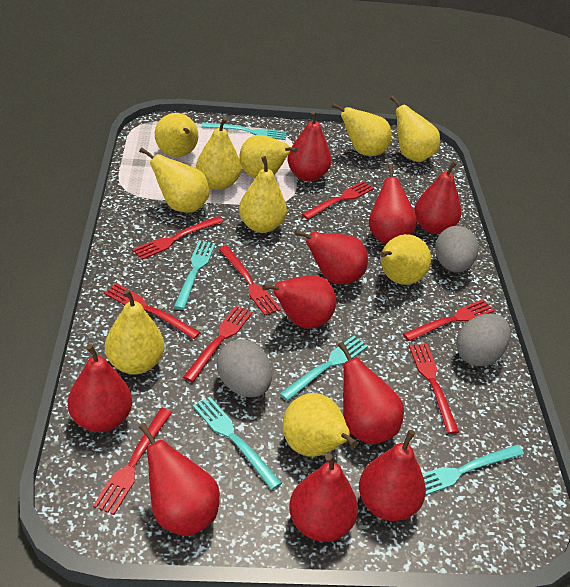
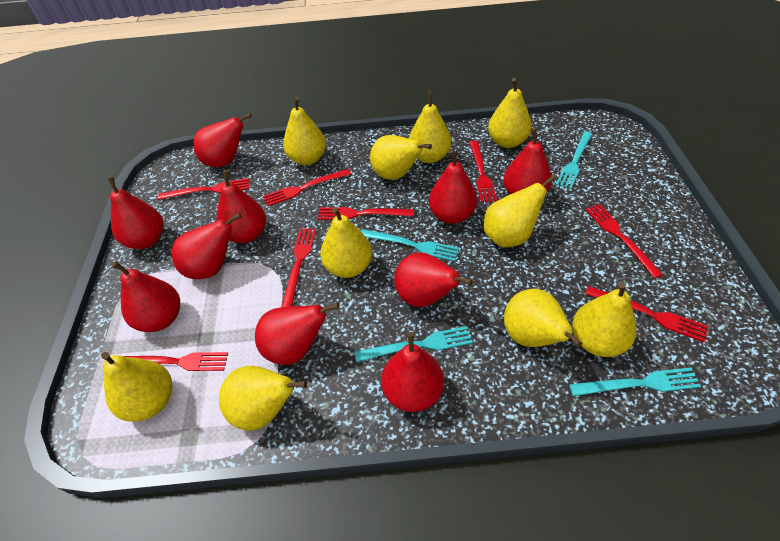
grey egg: 3 -> 0
turquoise fork: 5 -> 4

